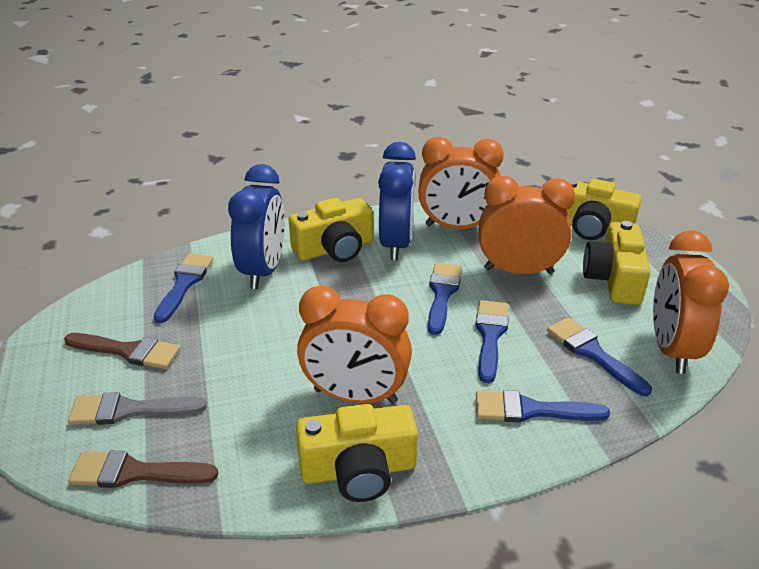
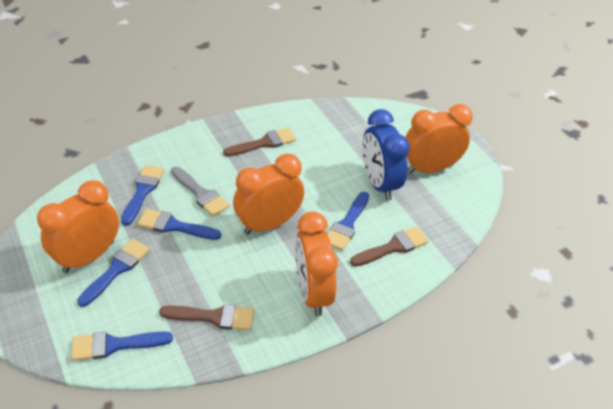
blue clock: 2 -> 1
brown brush: 2 -> 3
yellow camera: 4 -> 0

